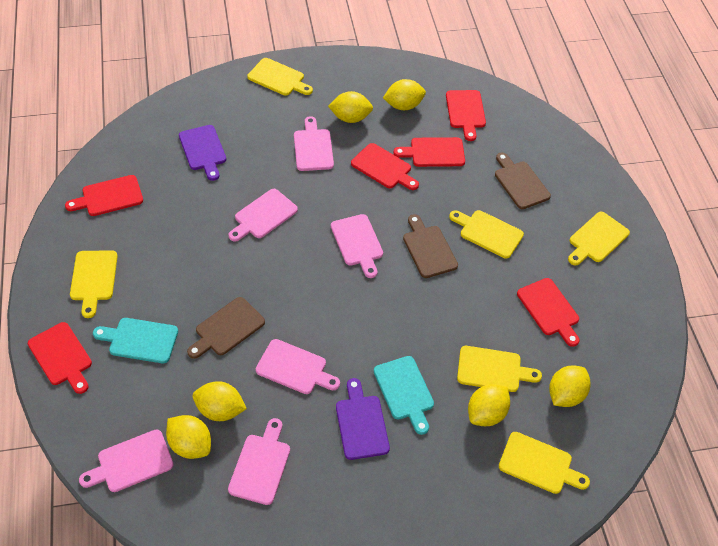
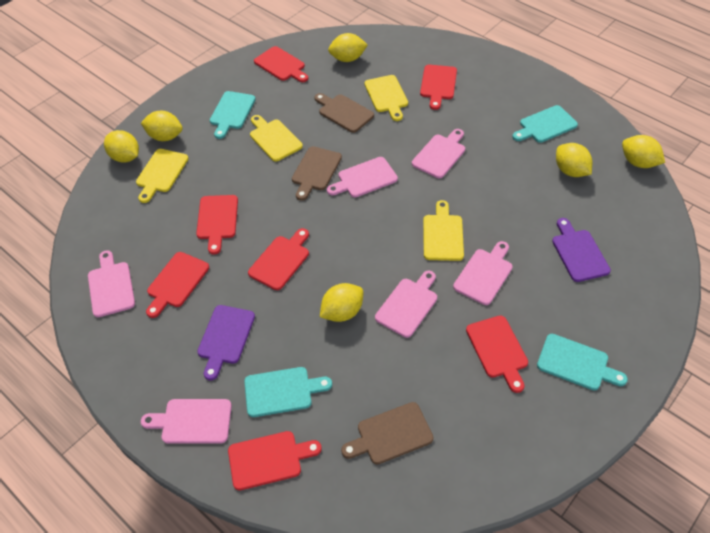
red cutting board: 6 -> 7
turquoise cutting board: 2 -> 4
yellow cutting board: 6 -> 4

